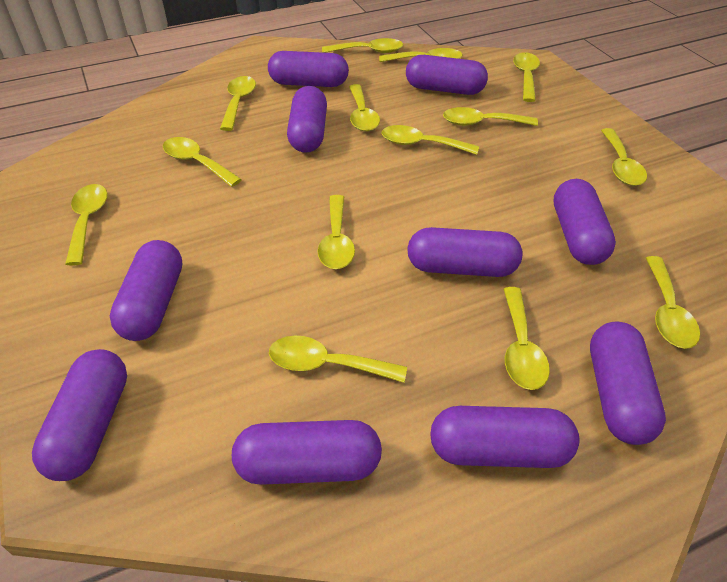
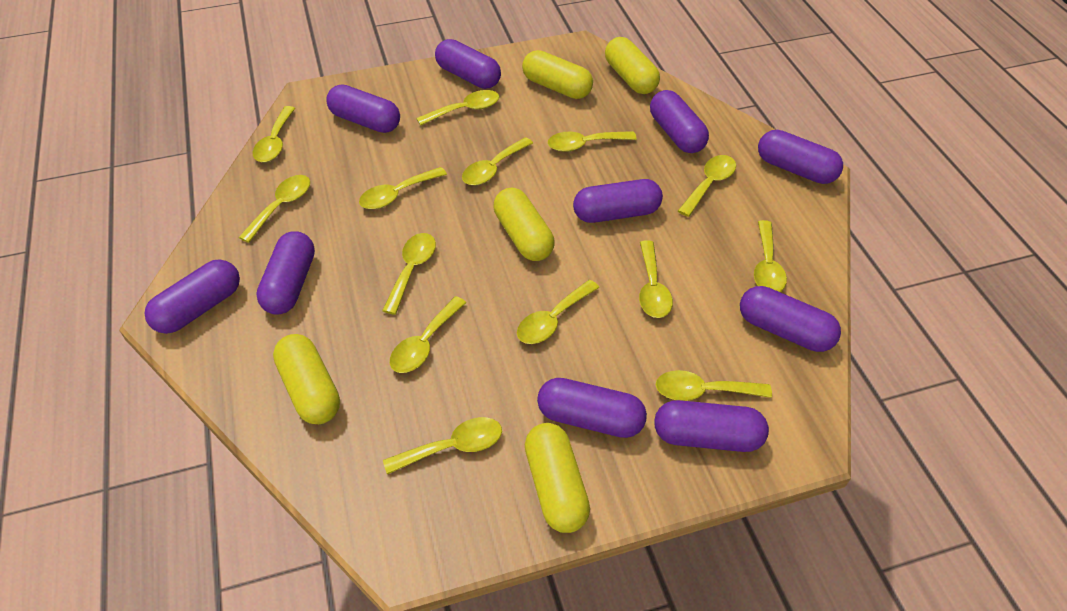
yellow capsule: 0 -> 5

